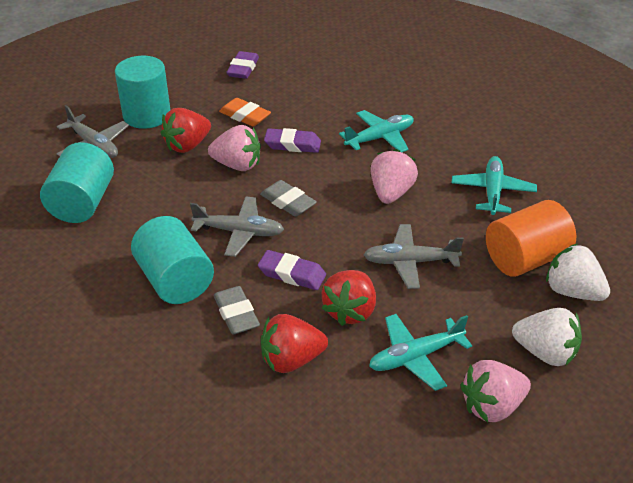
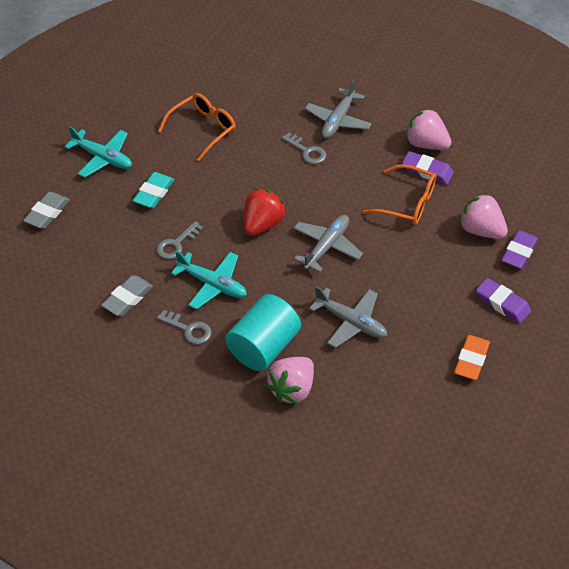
grey key: 0 -> 3
orange cylinder: 1 -> 0
orange glasses: 0 -> 2
red strawberry: 3 -> 1
turquoise cylinder: 3 -> 1
turquoise eraser: 0 -> 1
turquoise plane: 3 -> 2
white strawberry: 2 -> 0

